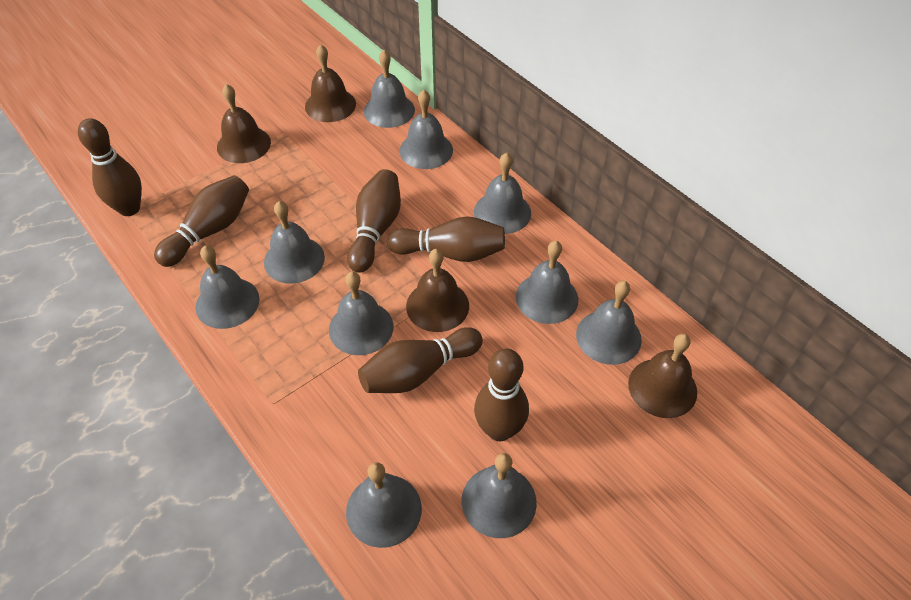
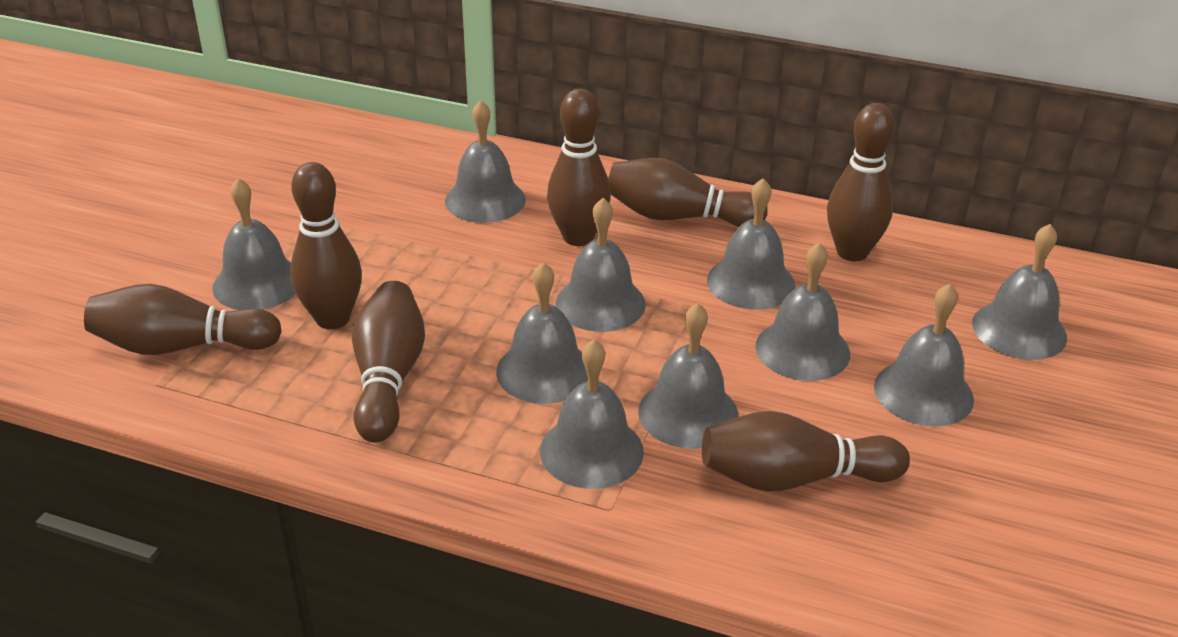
brown bell: 4 -> 0
brown bowling pin: 6 -> 7

